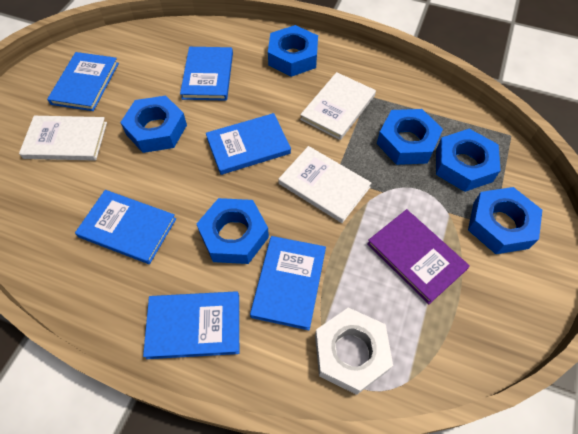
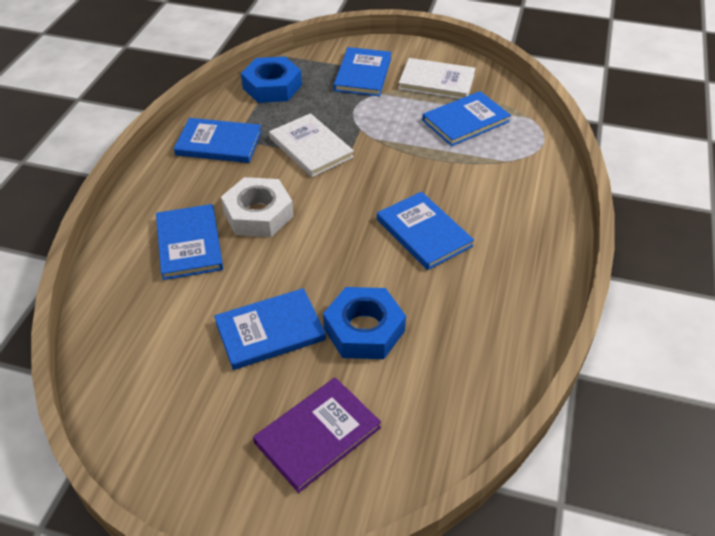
blue nut: 6 -> 2
white book: 3 -> 2

